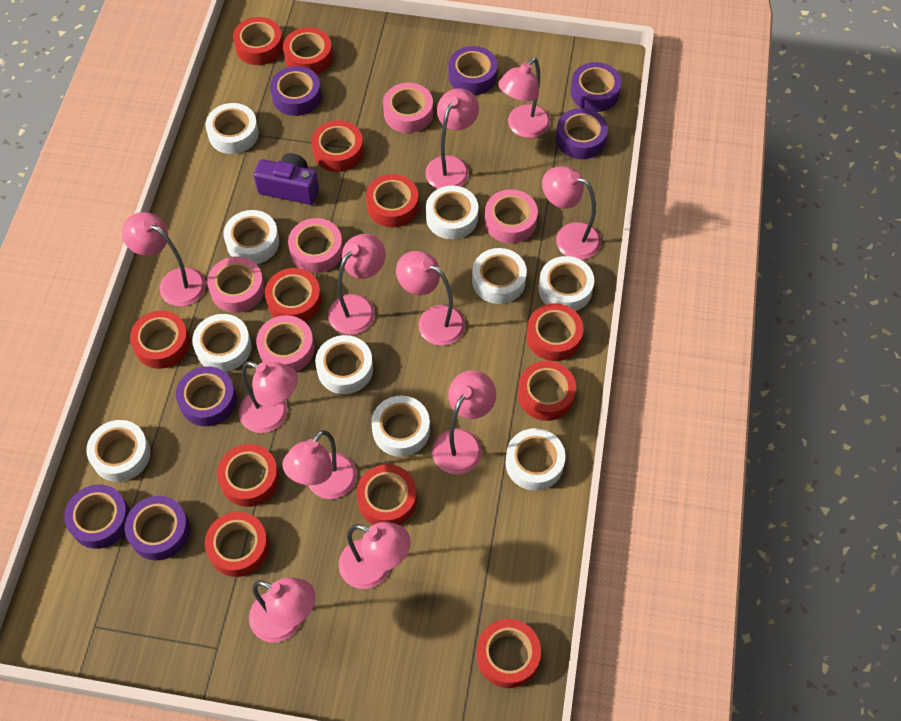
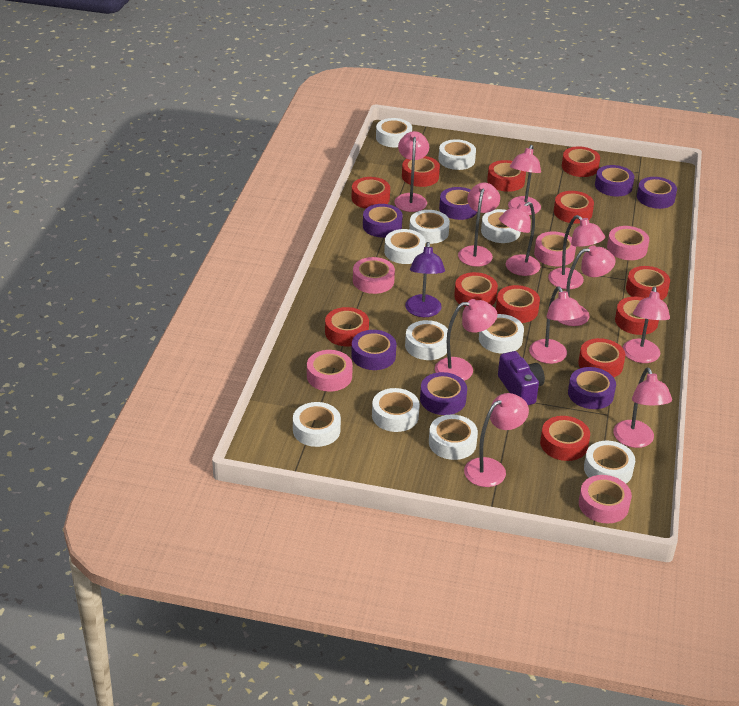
purple lamp: 0 -> 1
white tape: 10 -> 11

